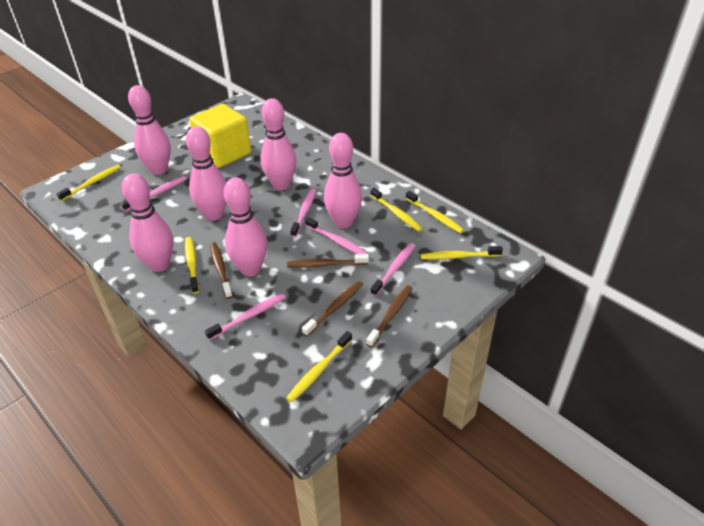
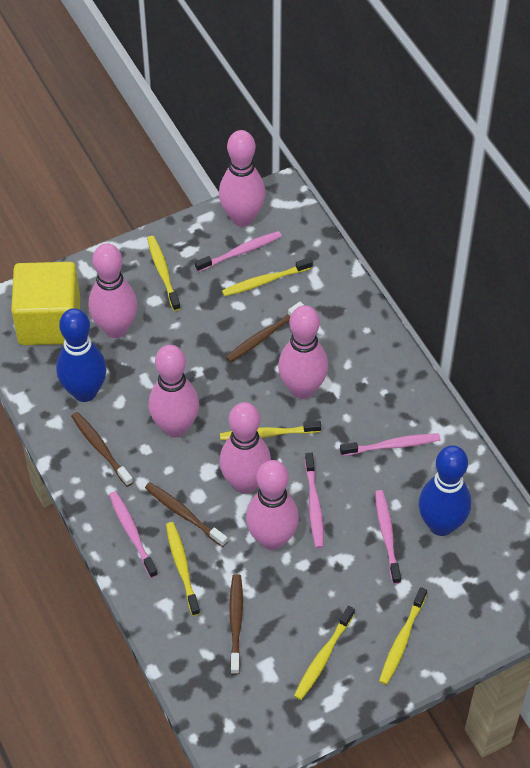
blue bowling pin: 0 -> 2

